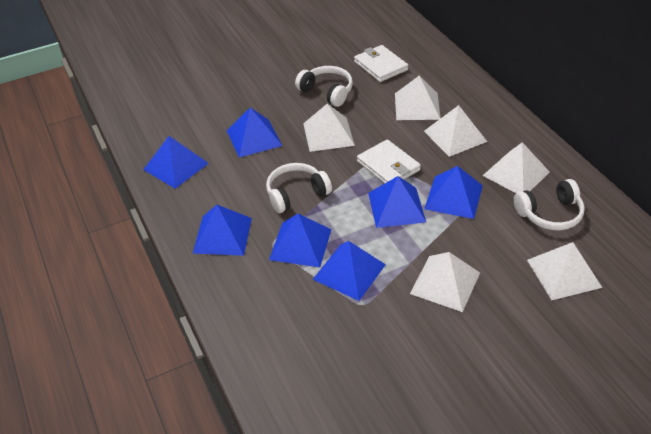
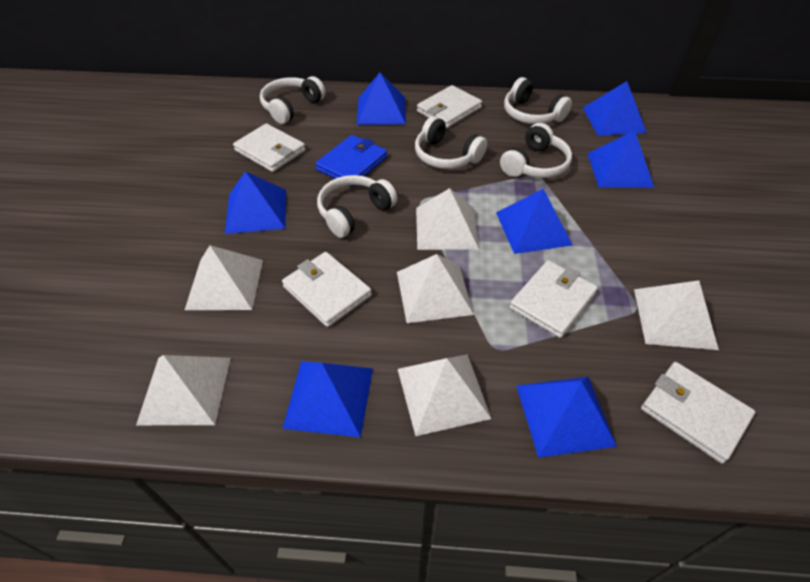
blue wallet: 0 -> 1
white headphones: 3 -> 5
white wallet: 2 -> 5

